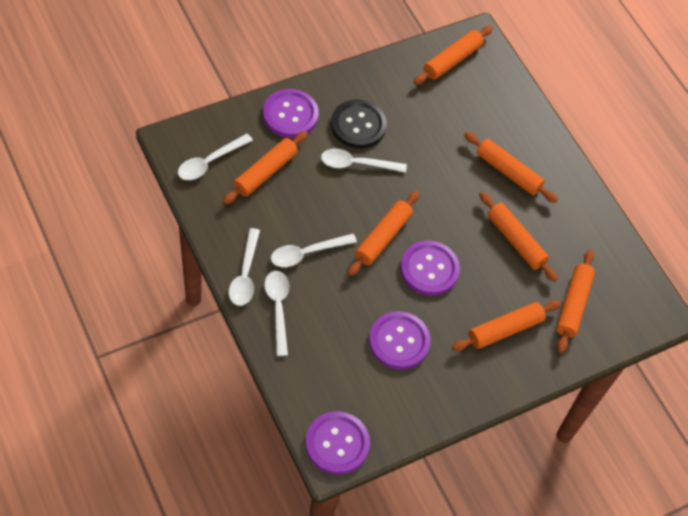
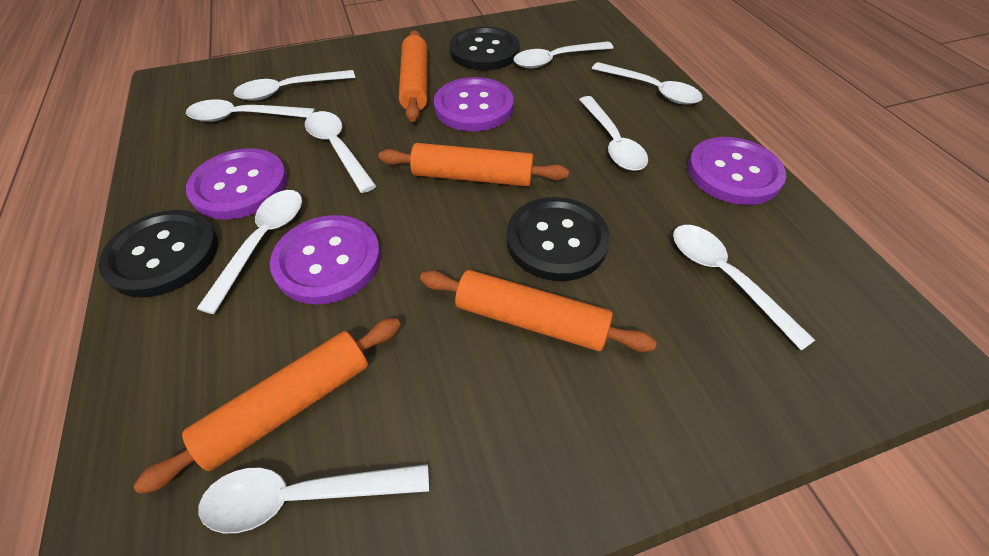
black button: 1 -> 3
orange rolling pin: 7 -> 4
white spoon: 5 -> 9

